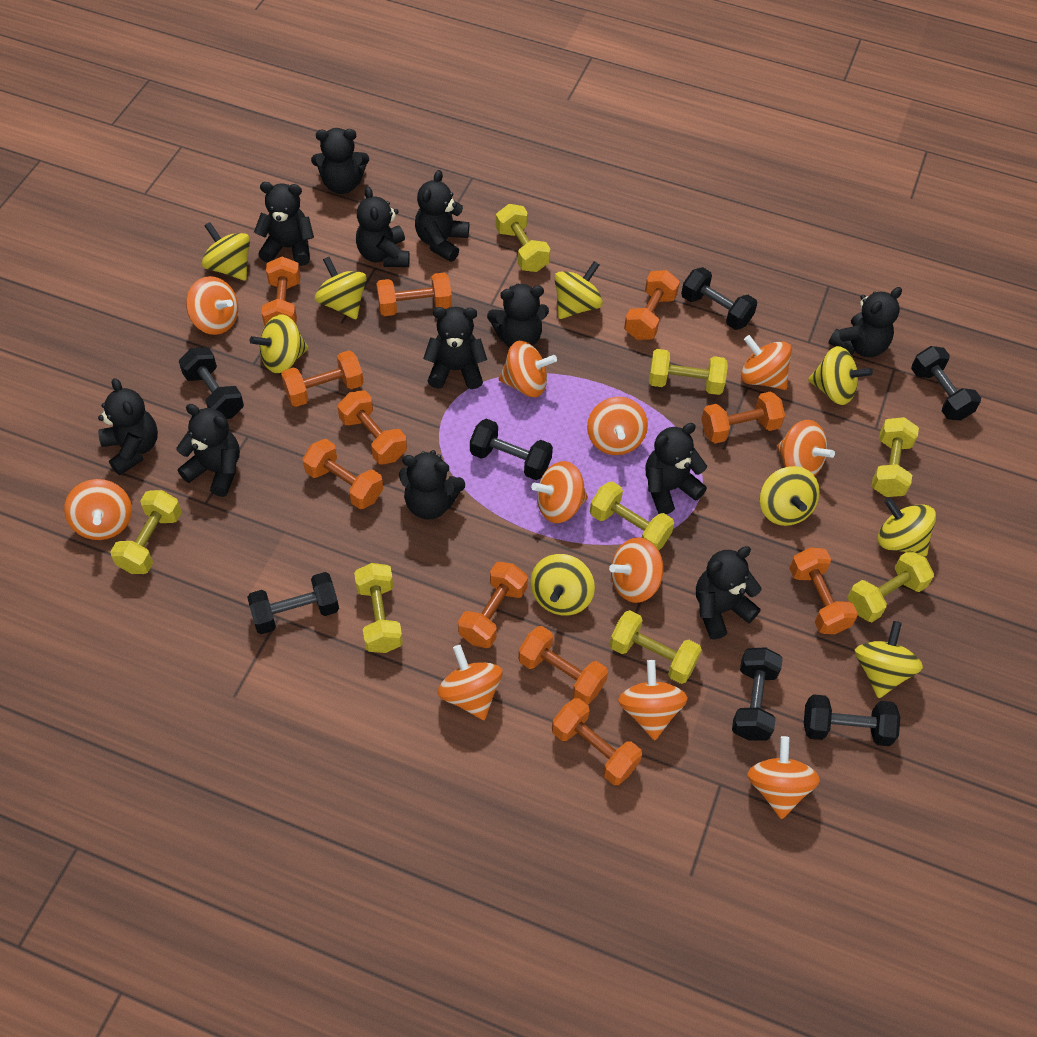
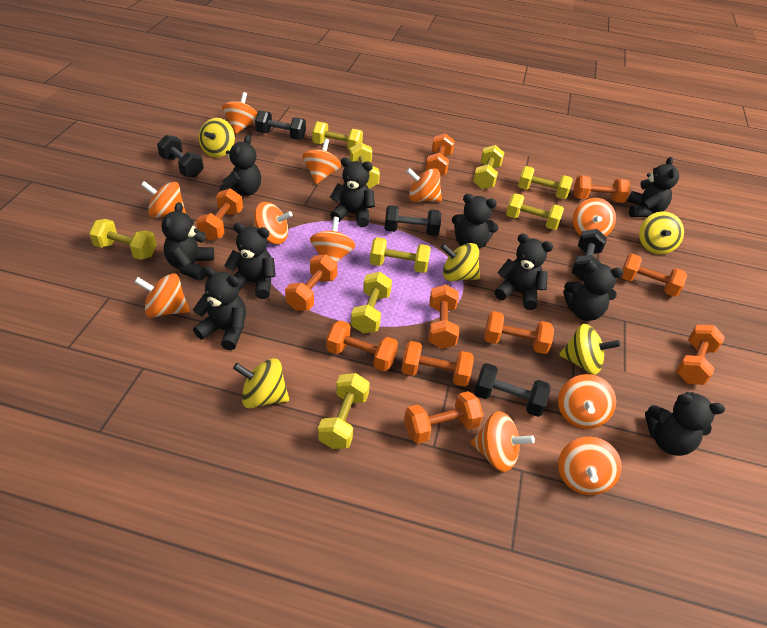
black dumbbell: 7 -> 5
black teddy bear: 12 -> 10
yellow dumbbell: 8 -> 9
yellow spinning top: 9 -> 5

